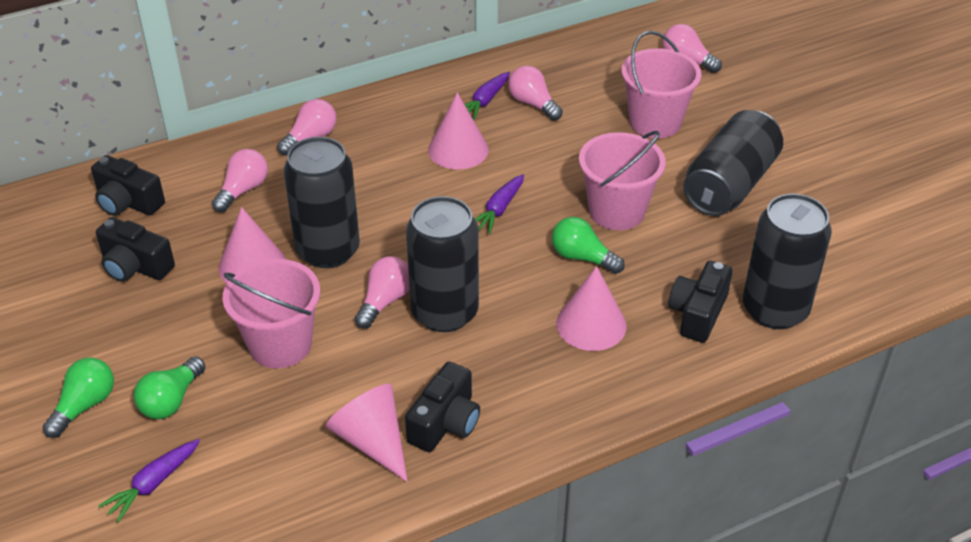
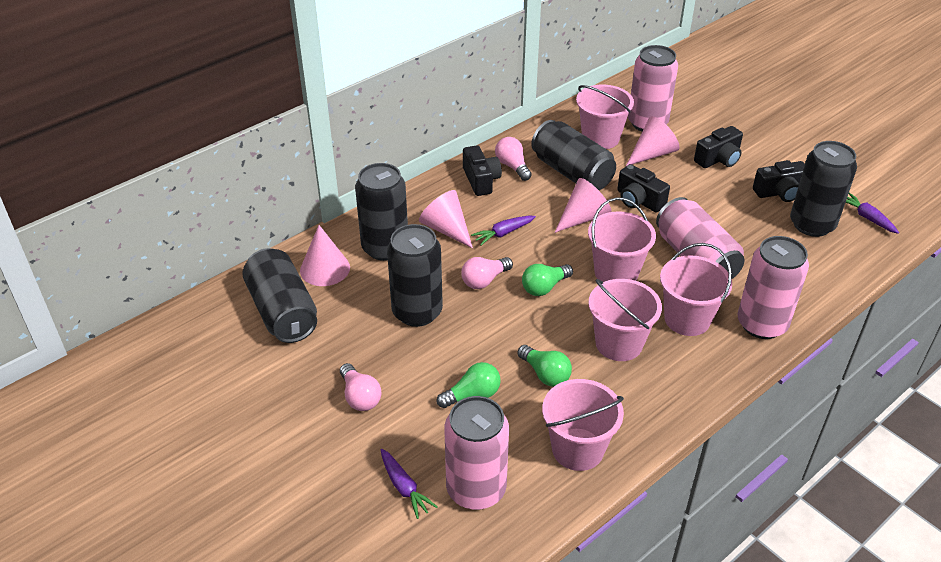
black can: 4 -> 5
pink bucket: 3 -> 5
pink can: 0 -> 4
pink light bulb: 5 -> 3

